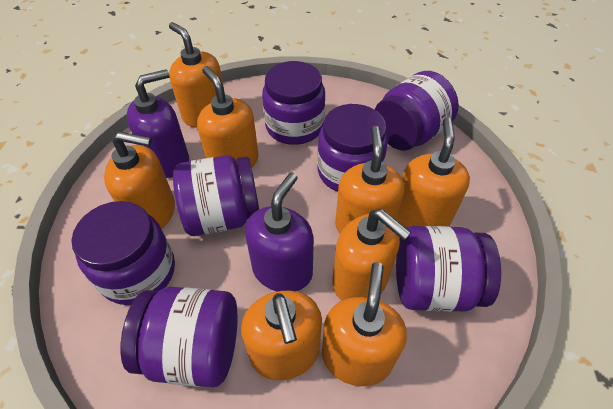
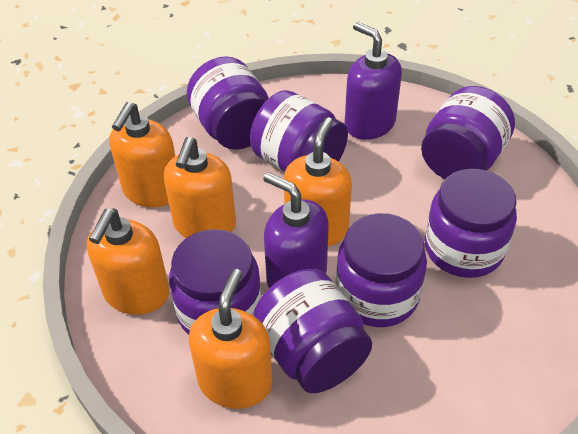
orange soap dispenser: 8 -> 5

